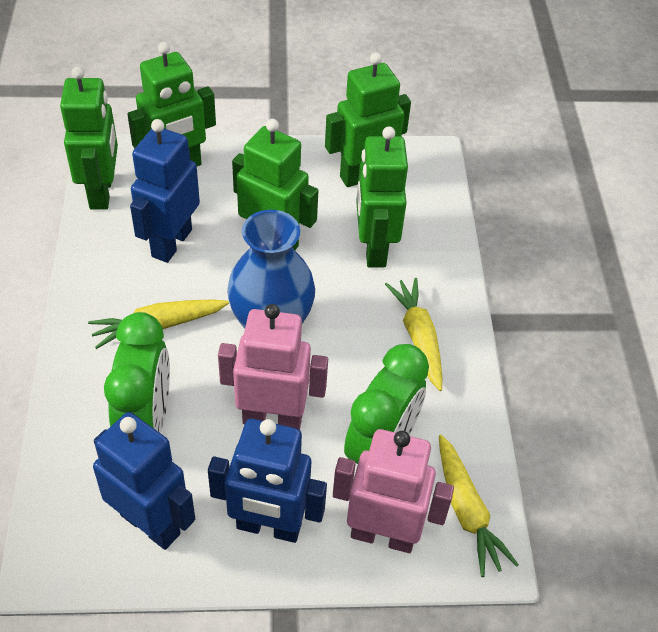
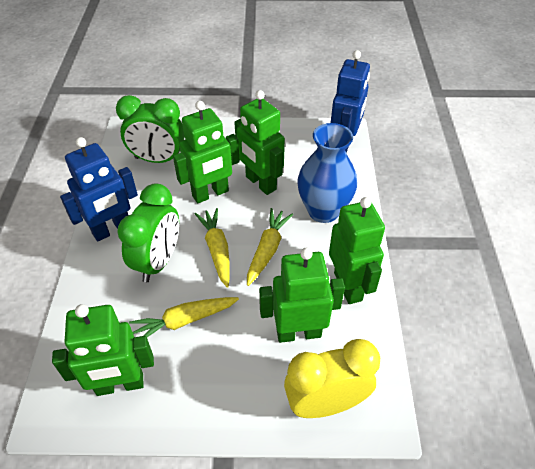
blue robot: 3 -> 2
pink robot: 2 -> 0
yellow clock: 0 -> 1

